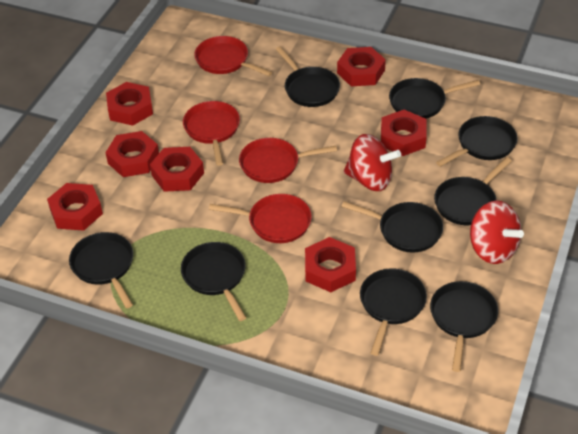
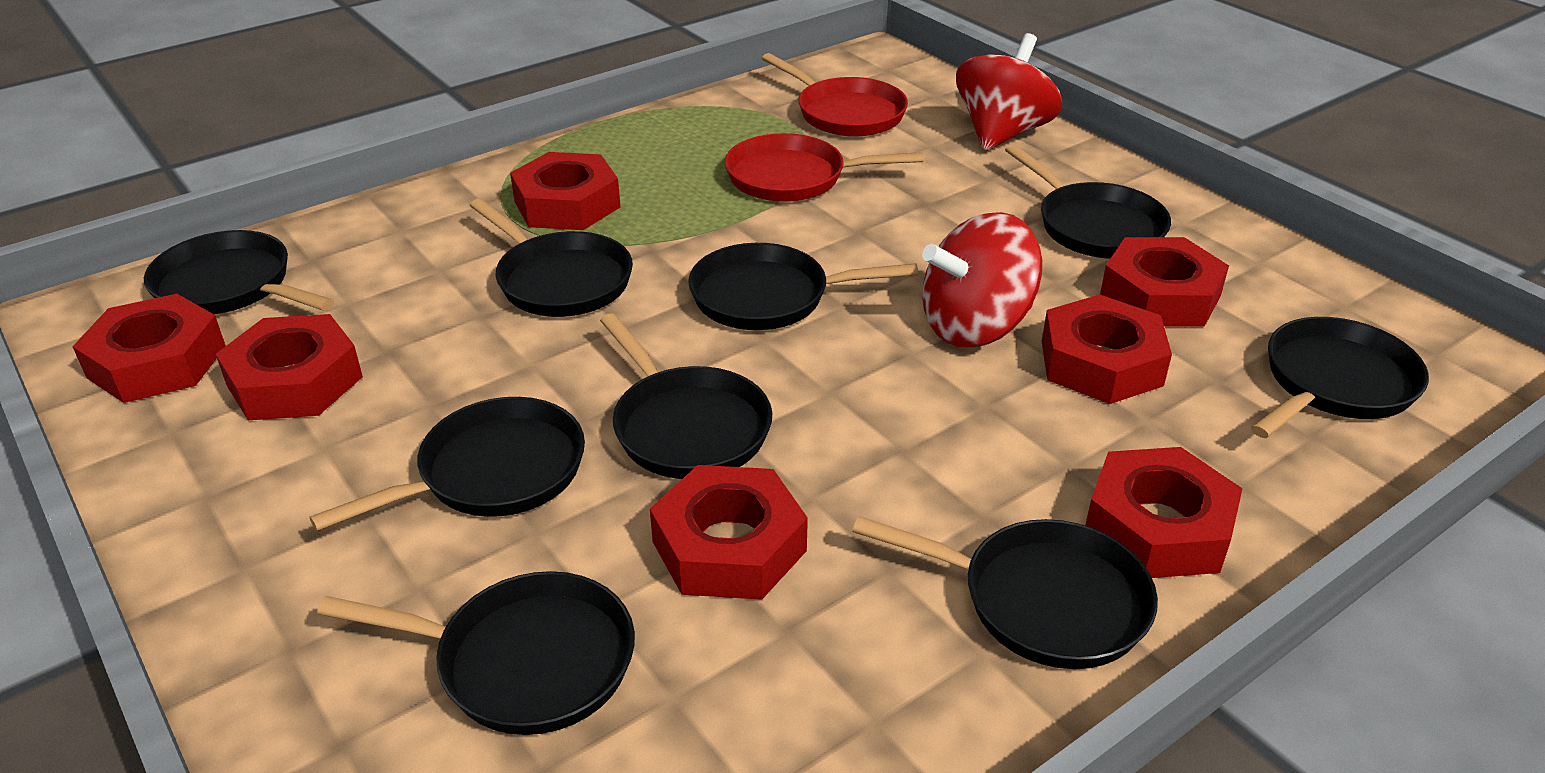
red pan: 4 -> 2

